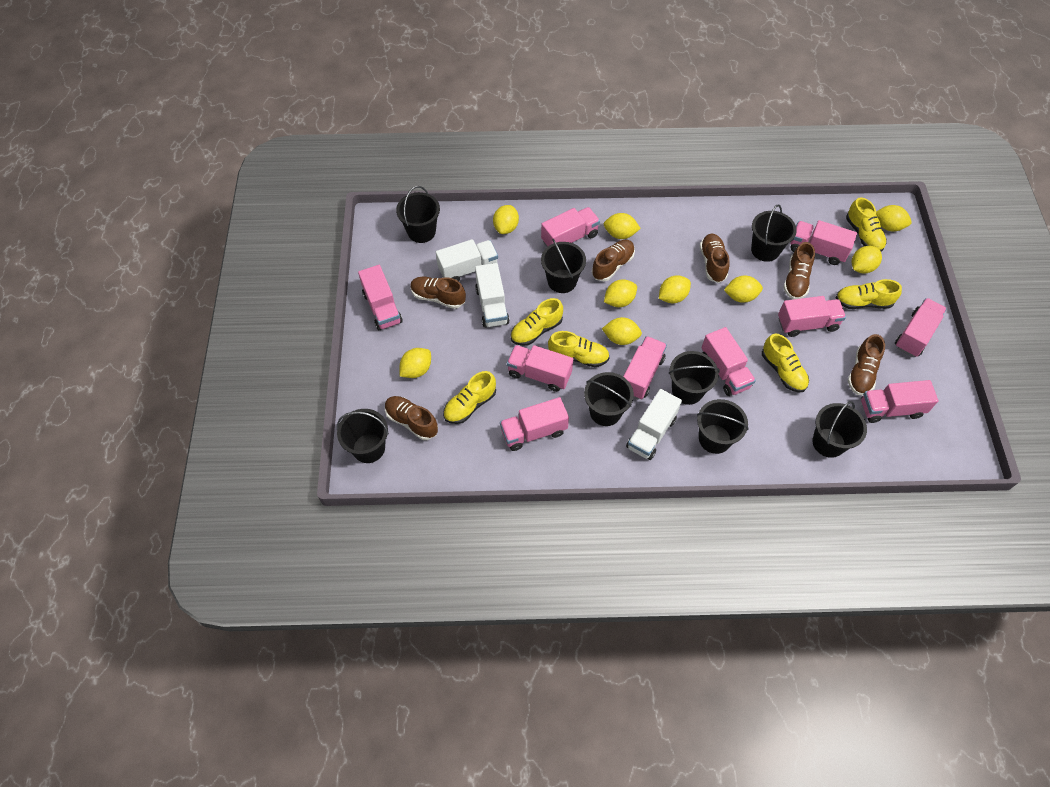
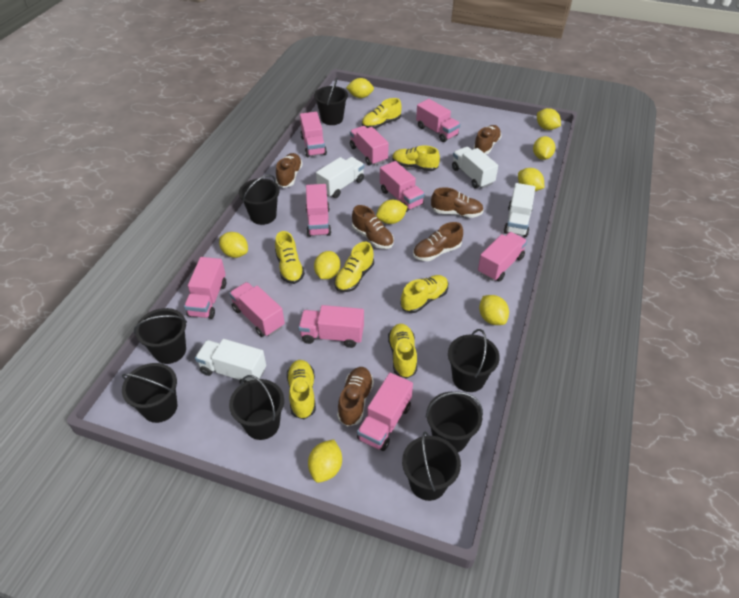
white truck: 3 -> 4
yellow shoe: 6 -> 7

